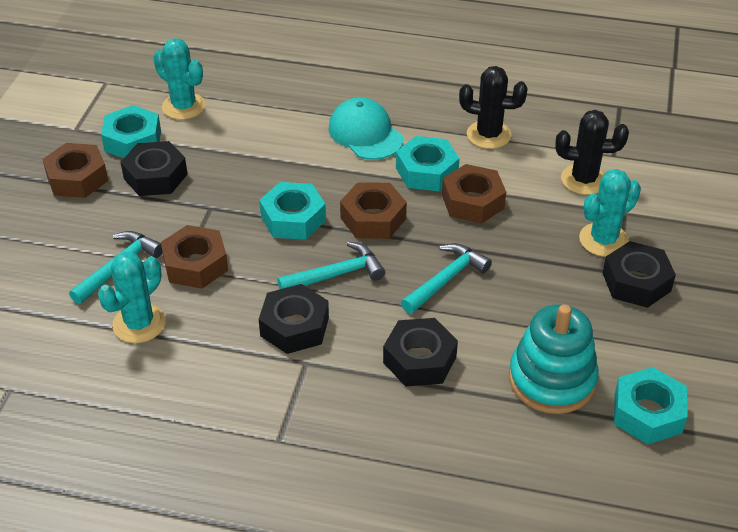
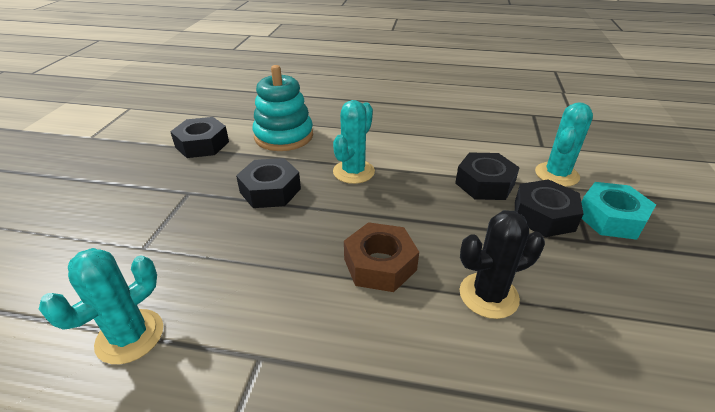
black cactus: 2 -> 1
brown nut: 4 -> 1
turquoise cap: 1 -> 0
turquoise hammer: 3 -> 0
turquoise nut: 4 -> 1

